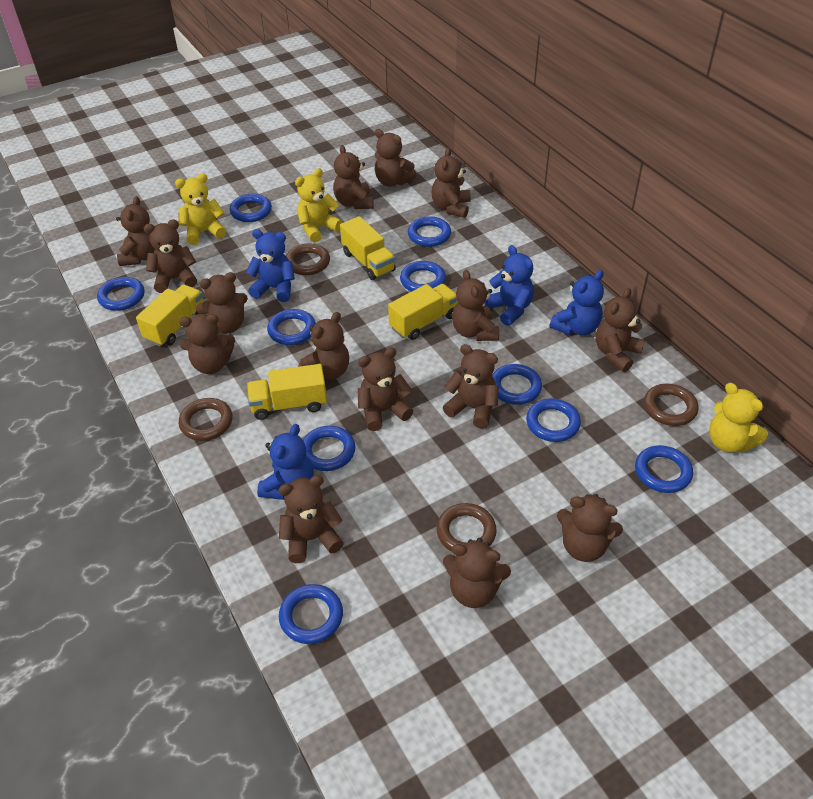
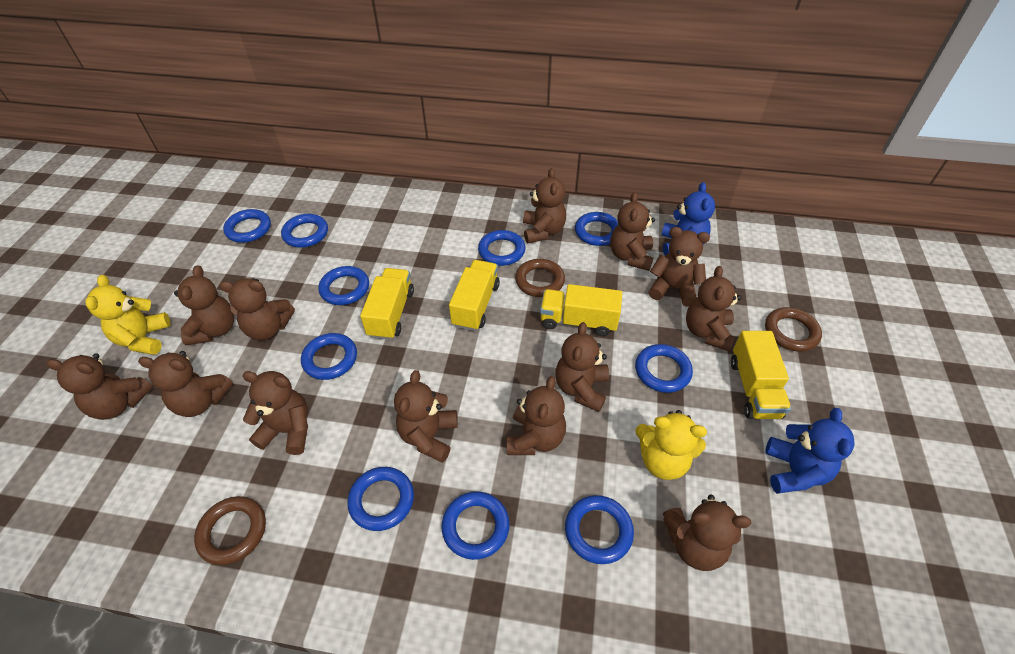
blue teddy bear: 4 -> 2
brown ring: 4 -> 3
brown teddy bear: 15 -> 13
yellow teddy bear: 3 -> 2

